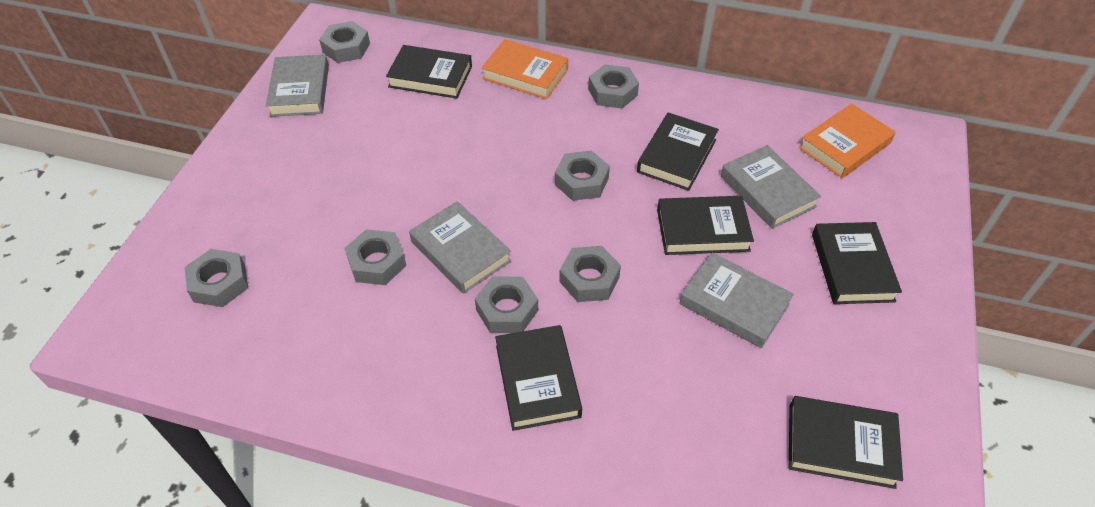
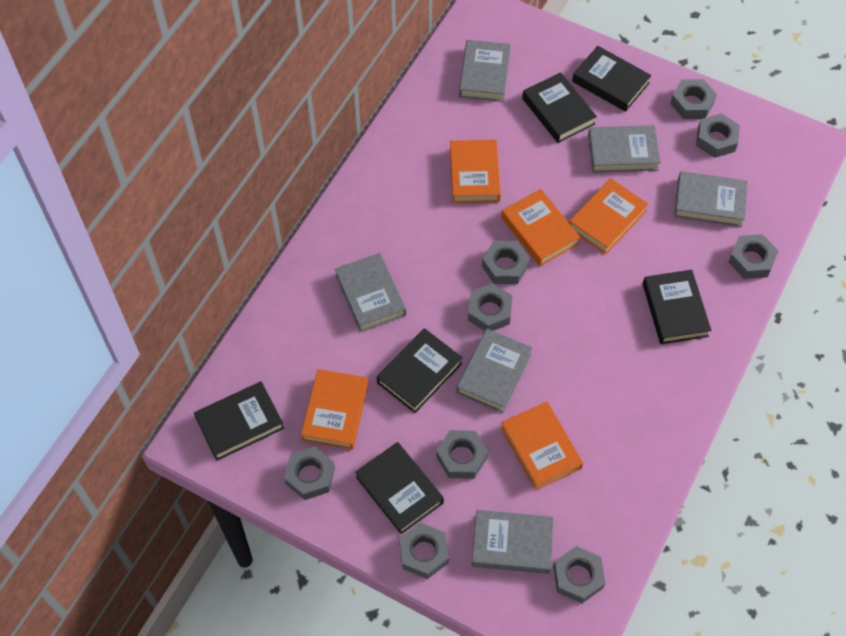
grey book: 4 -> 6
grey nut: 7 -> 9
orange book: 2 -> 5

